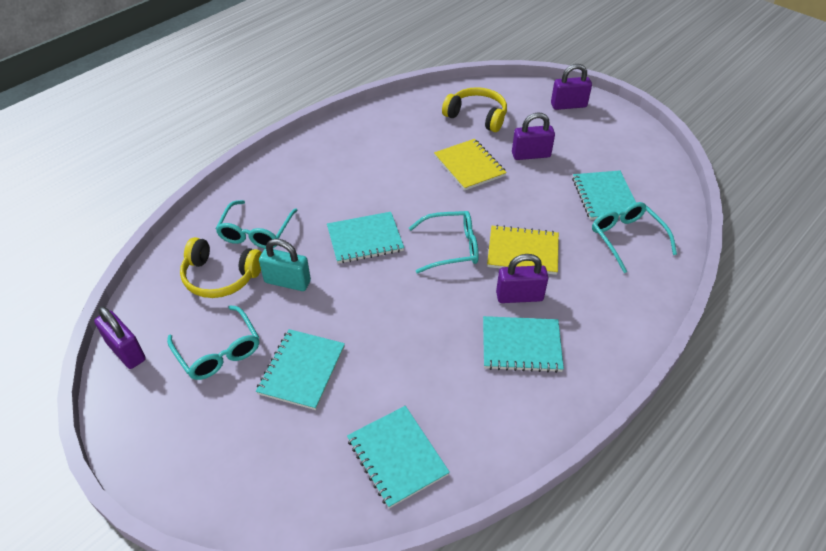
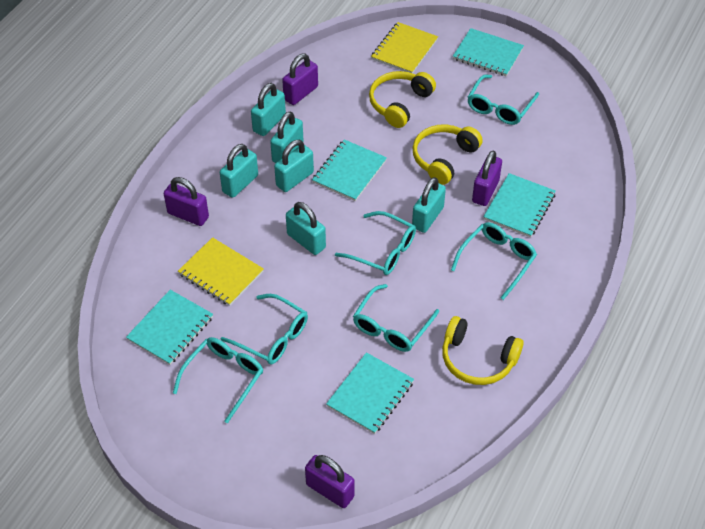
turquoise glasses: 4 -> 6
turquoise padlock: 1 -> 6
yellow headphones: 2 -> 3

